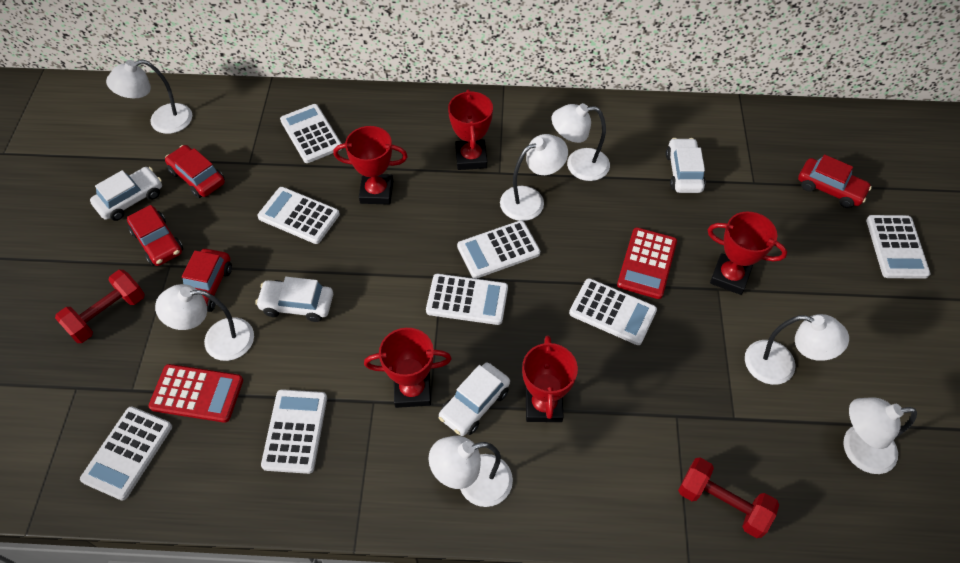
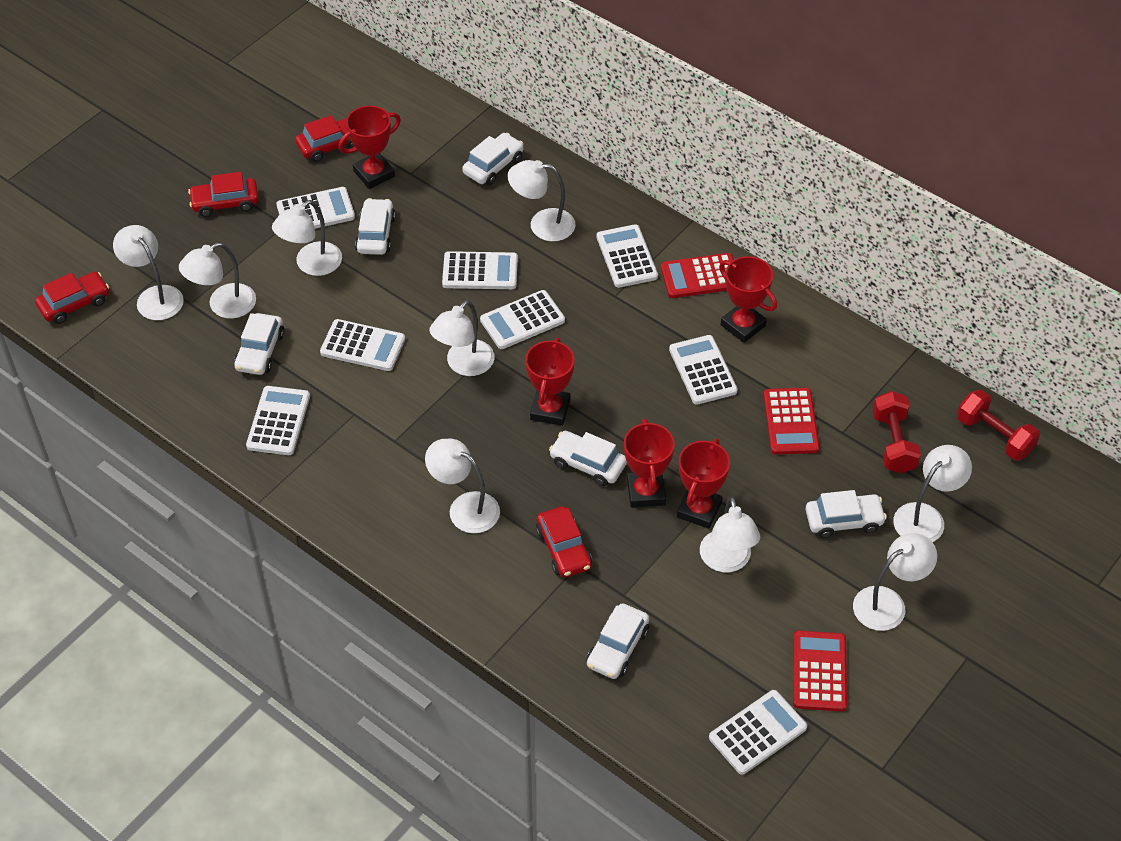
red calculator: 2 -> 3
white car: 4 -> 6
white lamp: 7 -> 9

